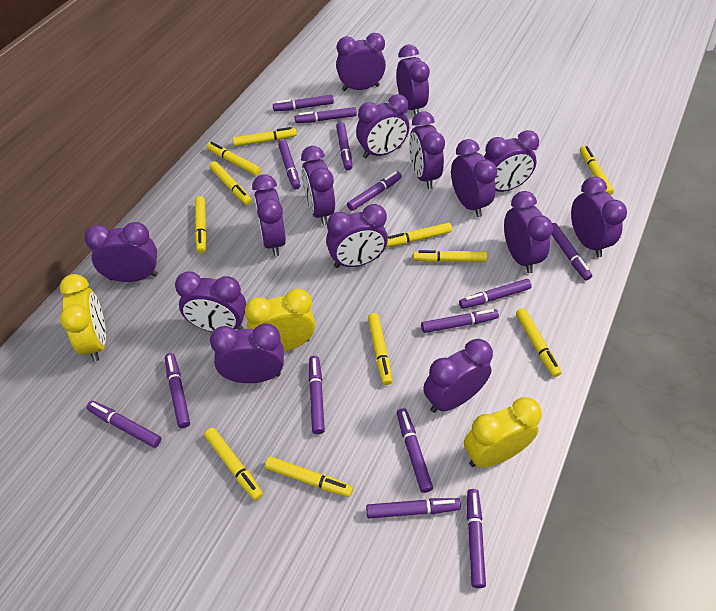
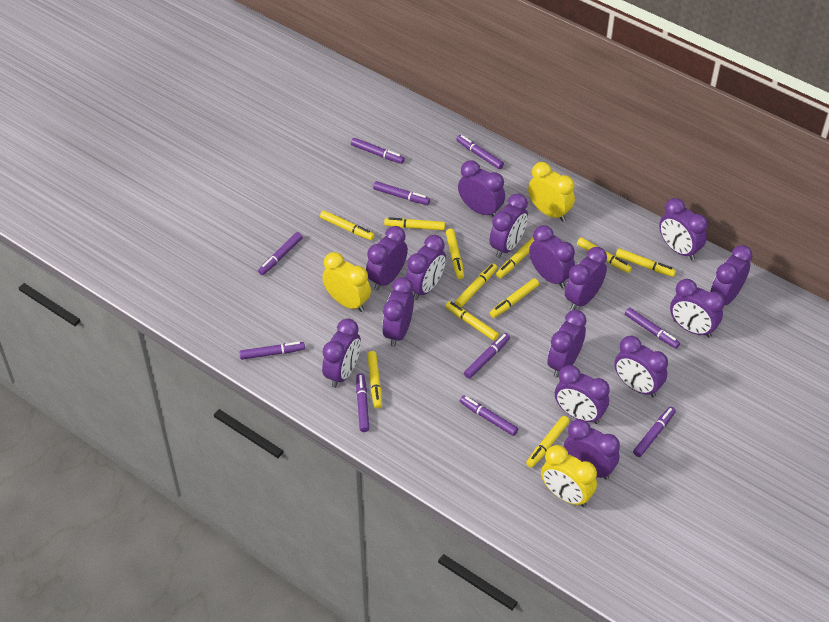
purple marker: 14 -> 10

